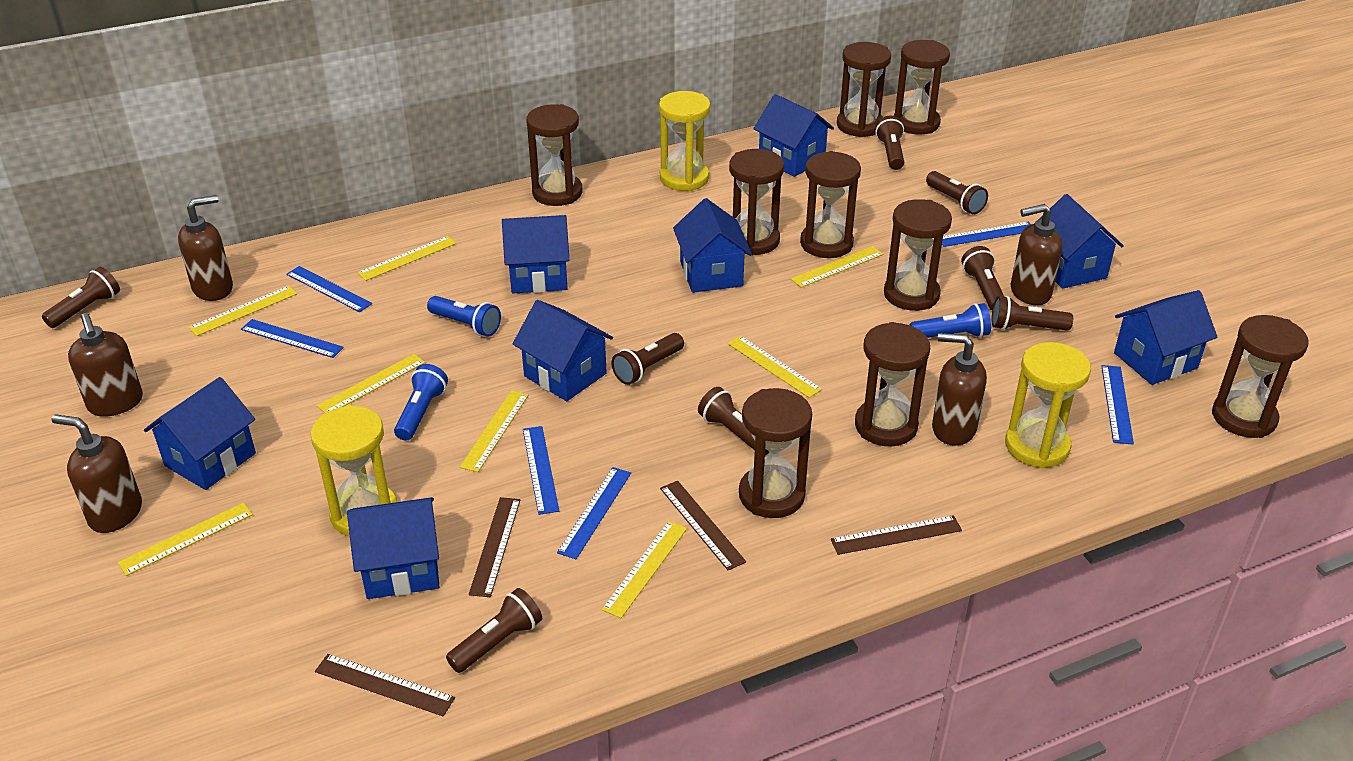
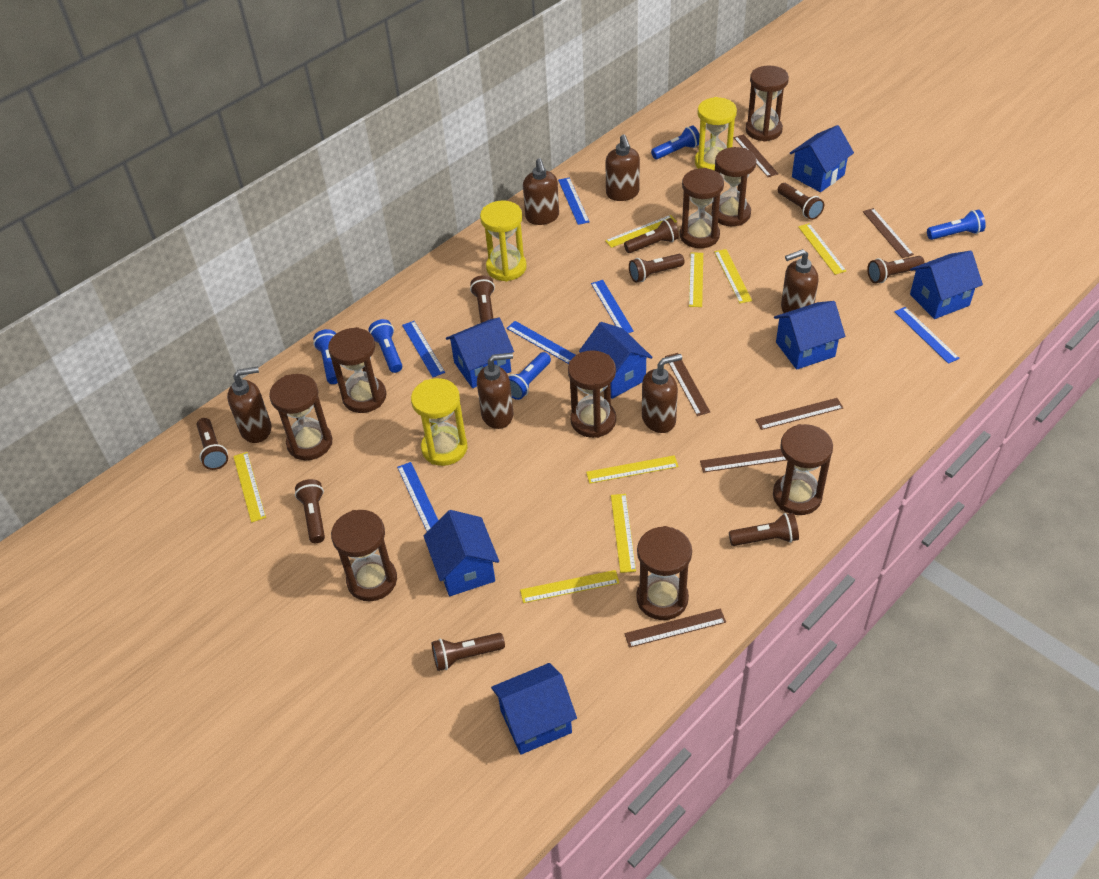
blue flashlight: 3 -> 5
blue house: 8 -> 7
brown flashlight: 8 -> 9
brown ruler: 4 -> 6
brown soap dispenser: 5 -> 6

